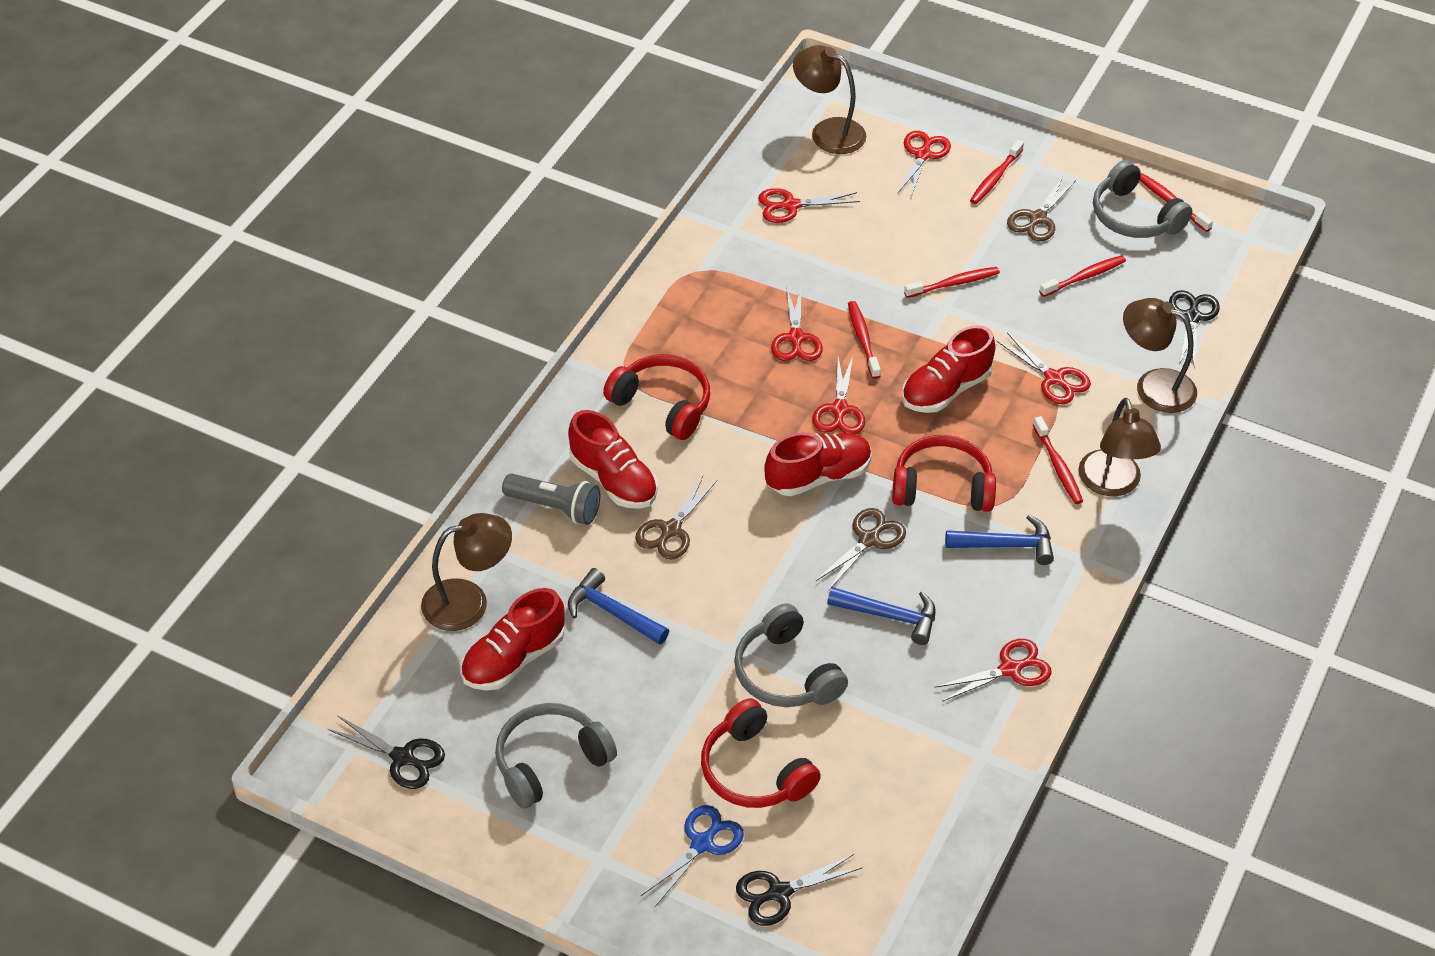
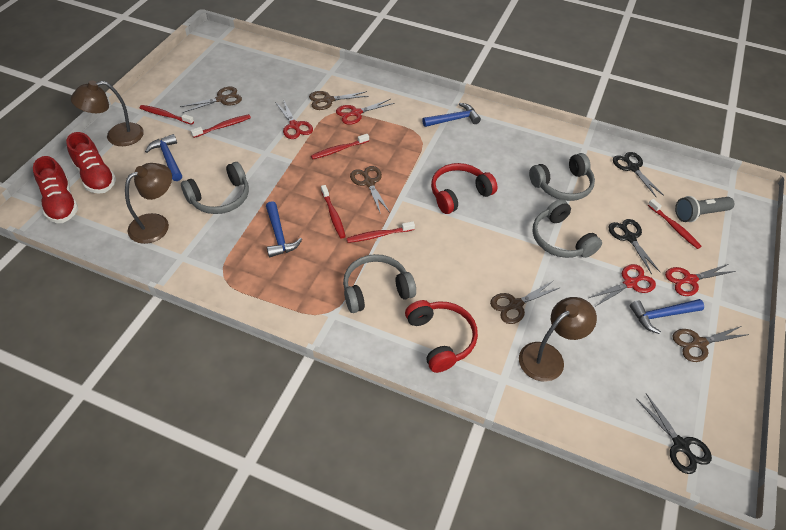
blue hammer: 3 -> 4
blue scissors: 1 -> 0
brown lamp: 4 -> 3
brown scissors: 3 -> 5
grey headphones: 3 -> 4
red headphones: 3 -> 2
red scissors: 6 -> 4
red shoe: 4 -> 2

